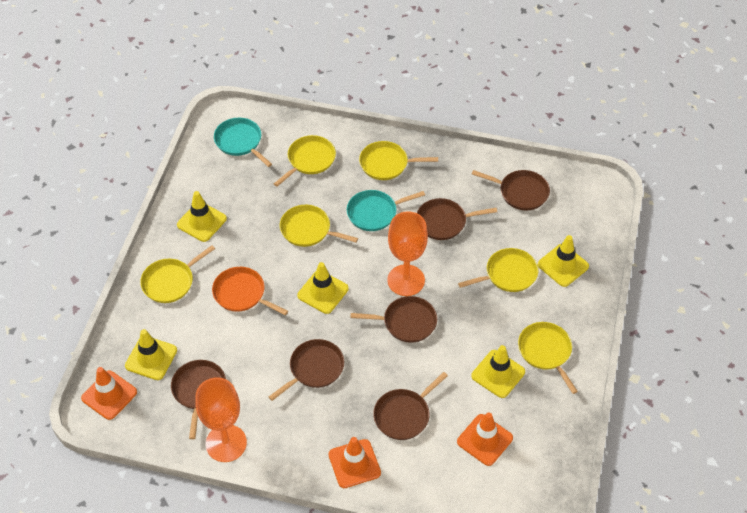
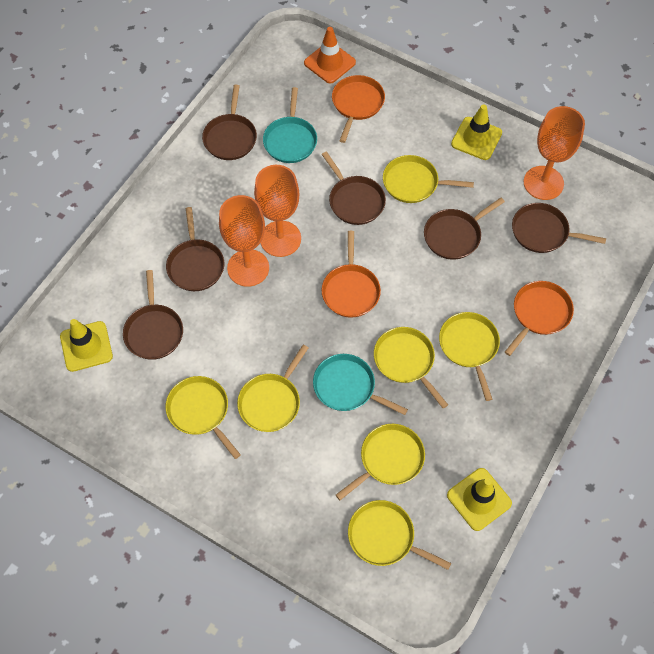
orange goblet: 2 -> 3
orange pan: 1 -> 3
orange traffic cone: 3 -> 1
yellow pan: 6 -> 7
yellow traffic cone: 5 -> 3

